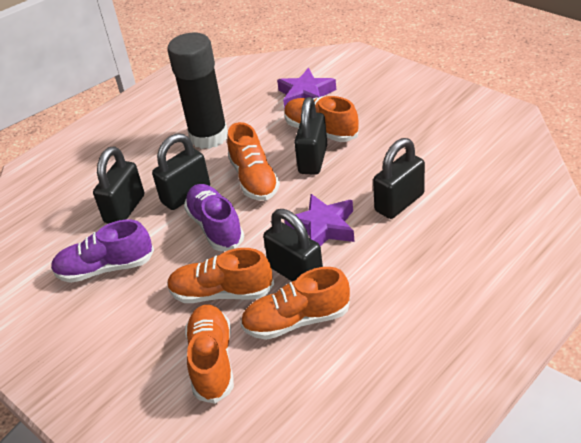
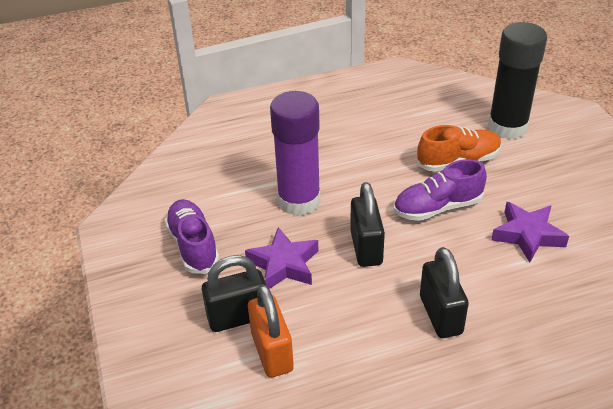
black padlock: 5 -> 3
orange padlock: 0 -> 1
orange shoe: 5 -> 1
purple glue stick: 0 -> 1

